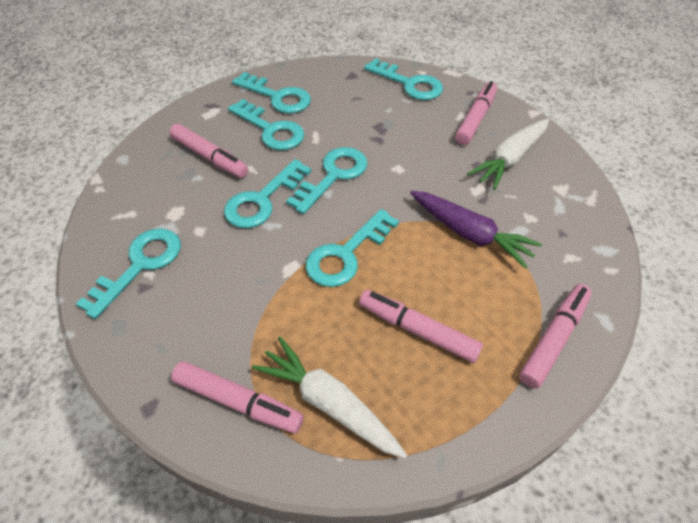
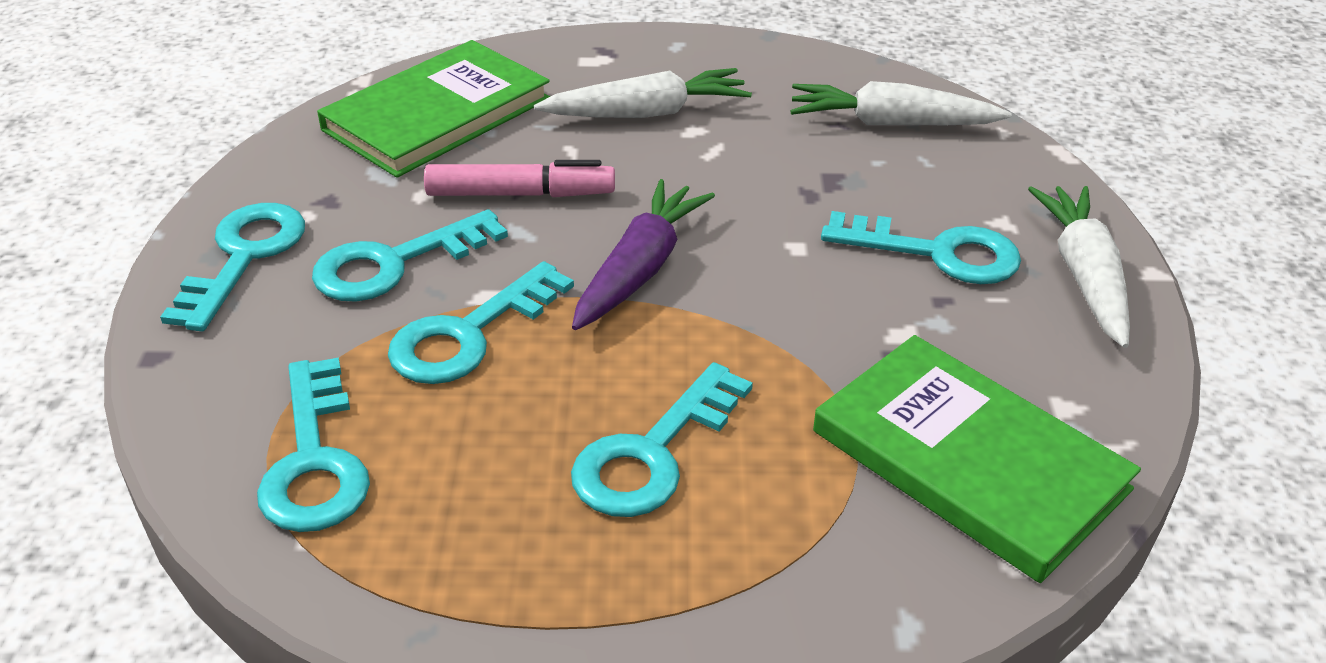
green book: 0 -> 2
pink marker: 5 -> 1
turquoise key: 7 -> 6
white carrot: 2 -> 3

